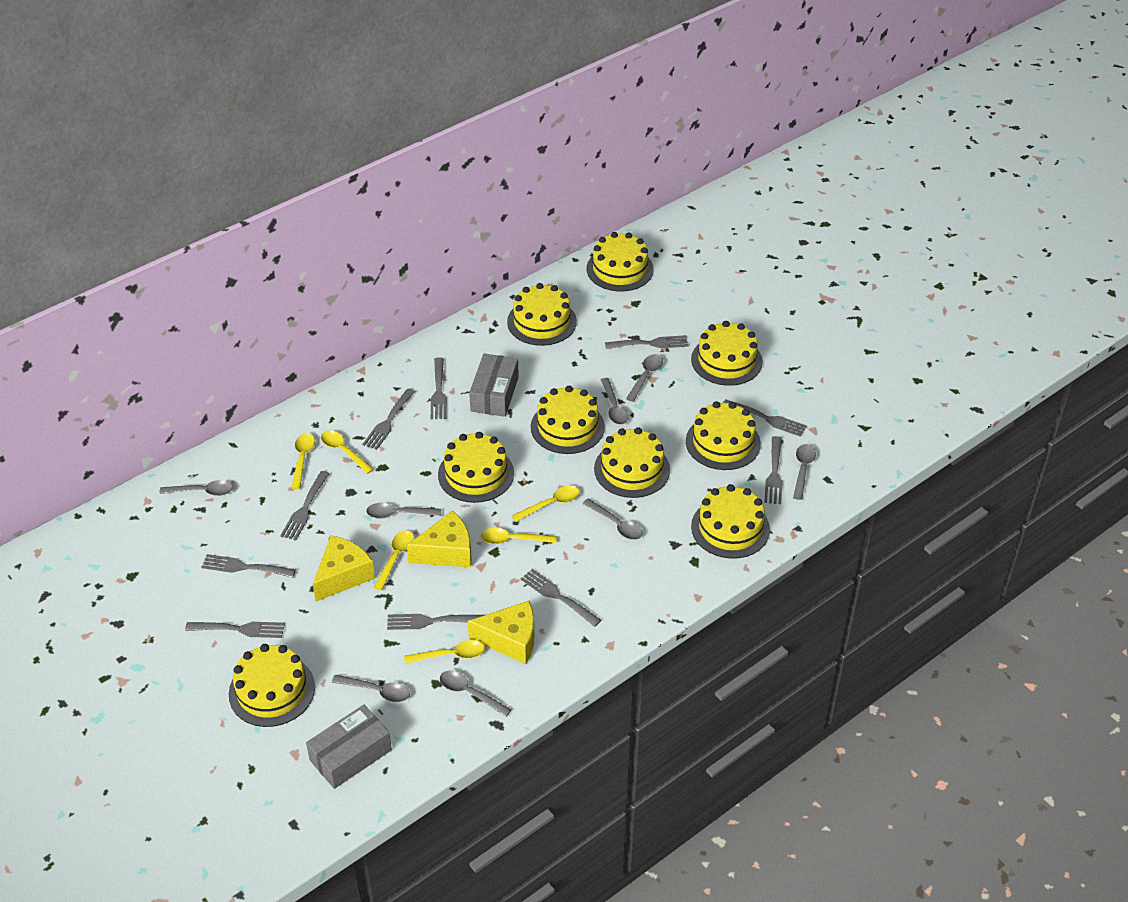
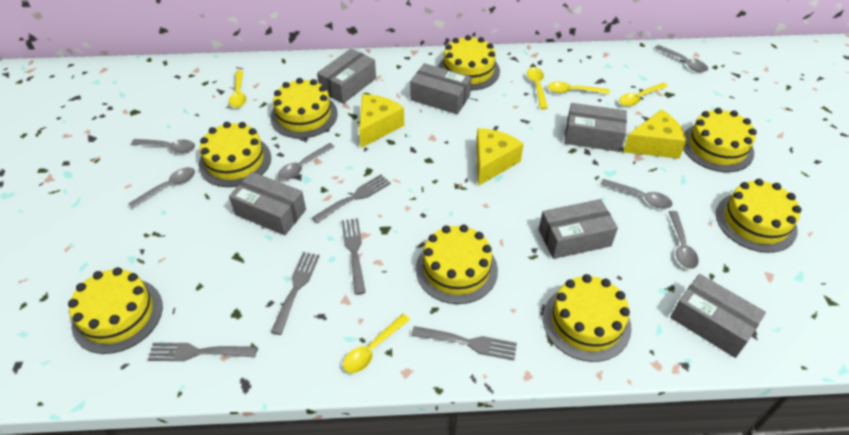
grey box: 2 -> 6
grey fork: 10 -> 5
grey spoon: 8 -> 6
yellow cake: 9 -> 8
yellow spoon: 6 -> 5

